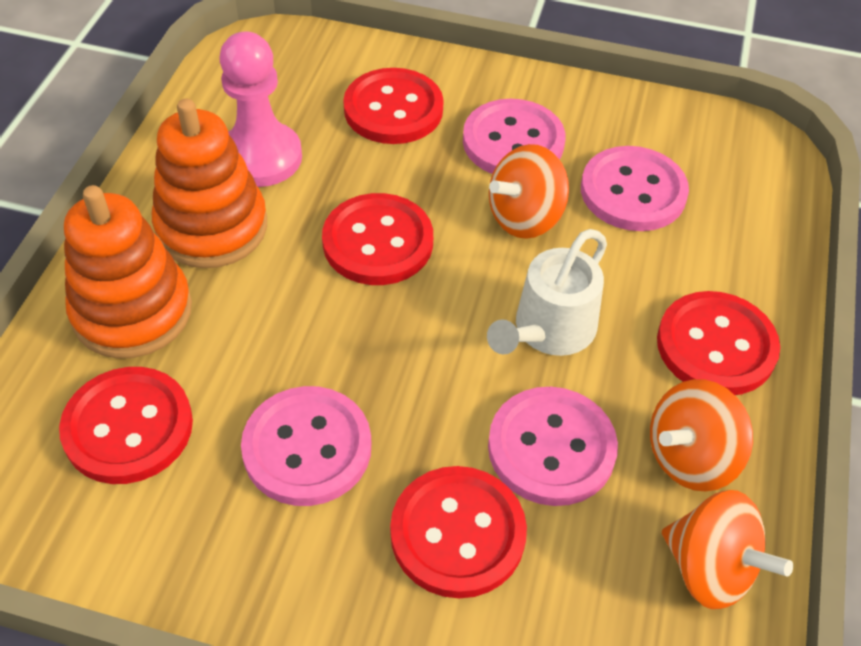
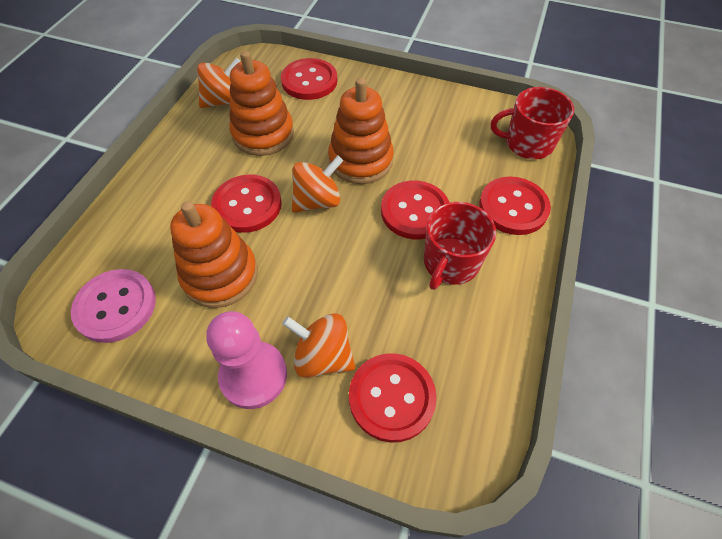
orange stacking toy: 2 -> 3
pink button: 4 -> 1
red mug: 0 -> 2
white watering can: 1 -> 0

